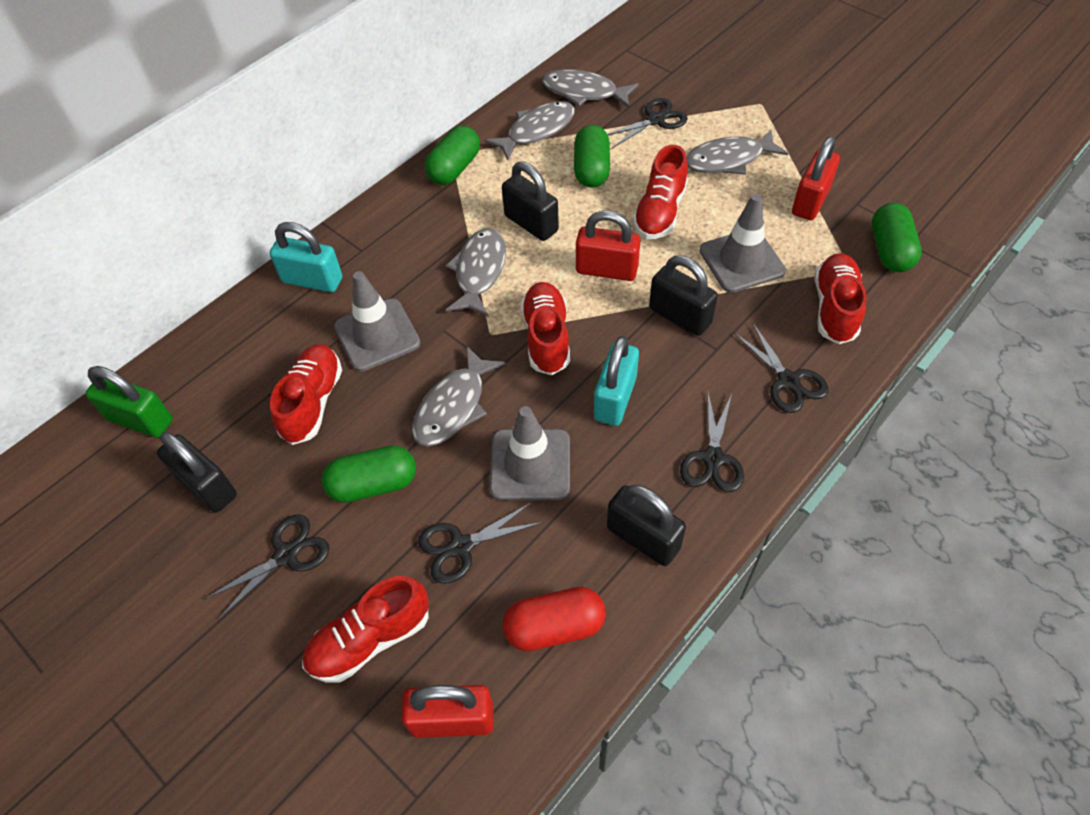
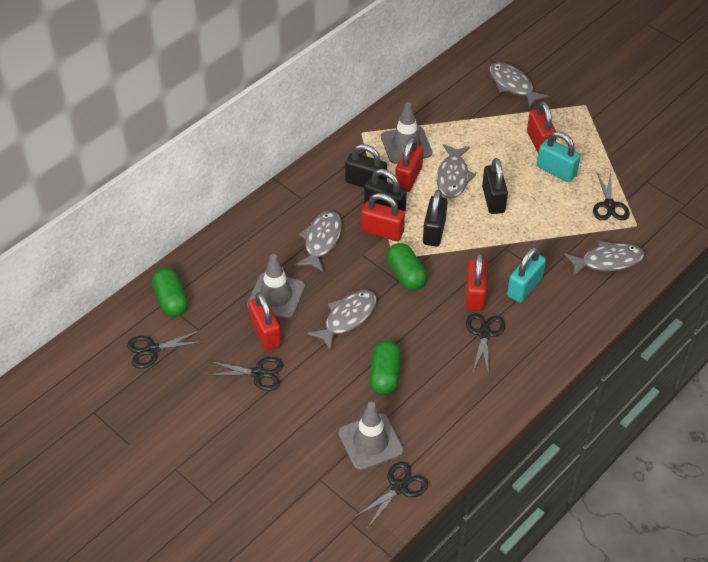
green capsule: 4 -> 3
green padlock: 1 -> 0
red capsule: 1 -> 0
red padlock: 3 -> 5
red shoe: 5 -> 0

